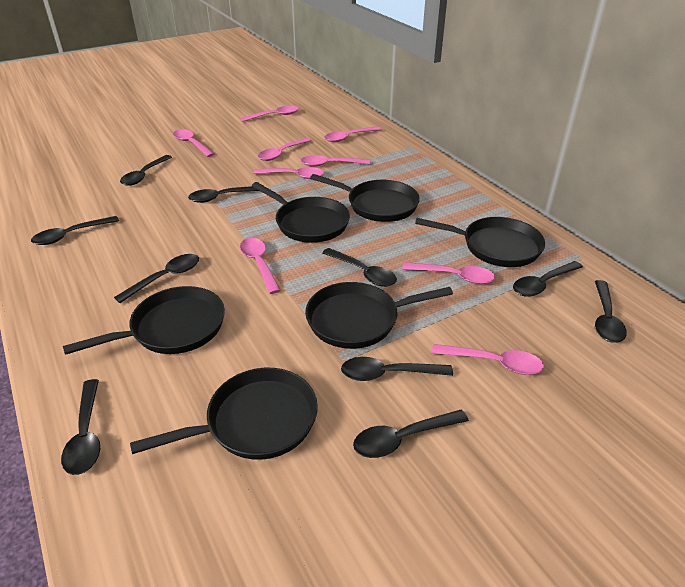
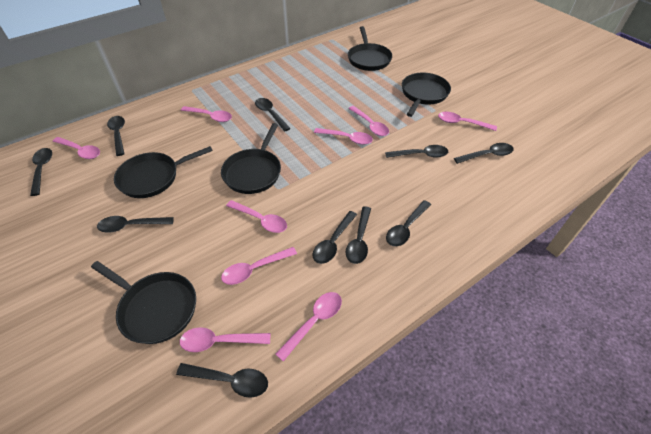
black pan: 6 -> 5

